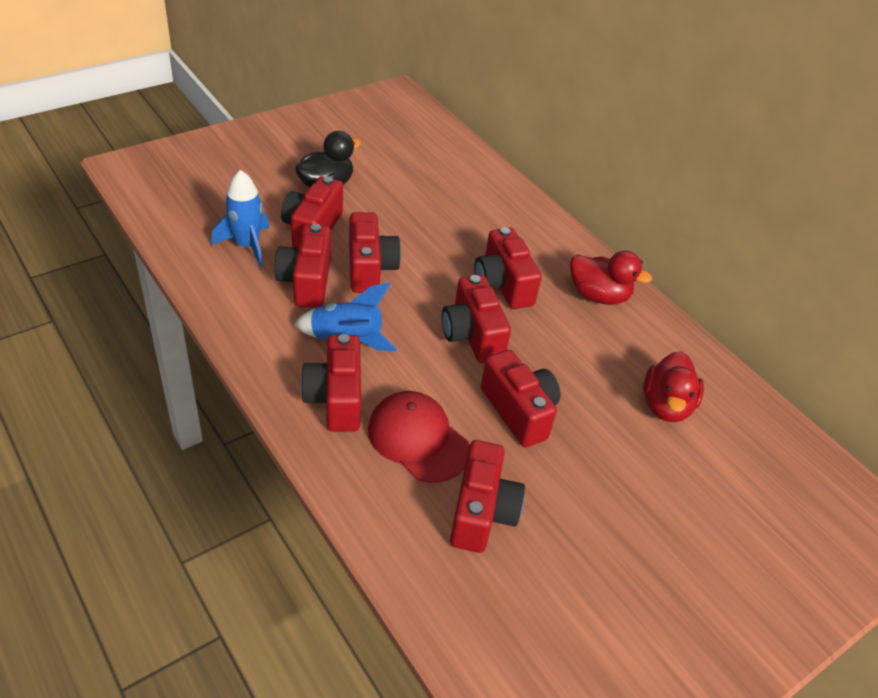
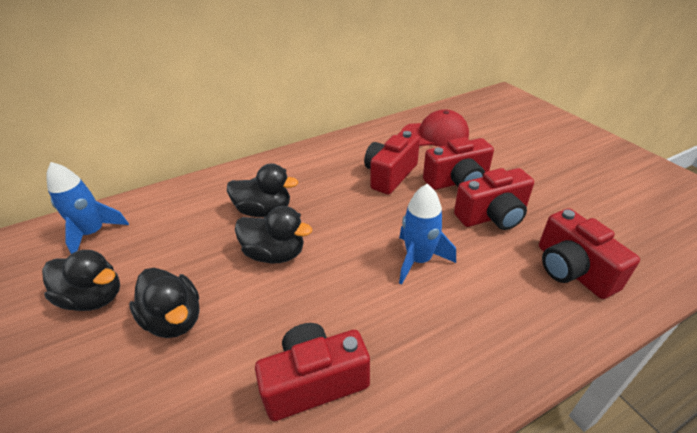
black duck: 1 -> 4
red camera: 8 -> 5
red duck: 2 -> 0

